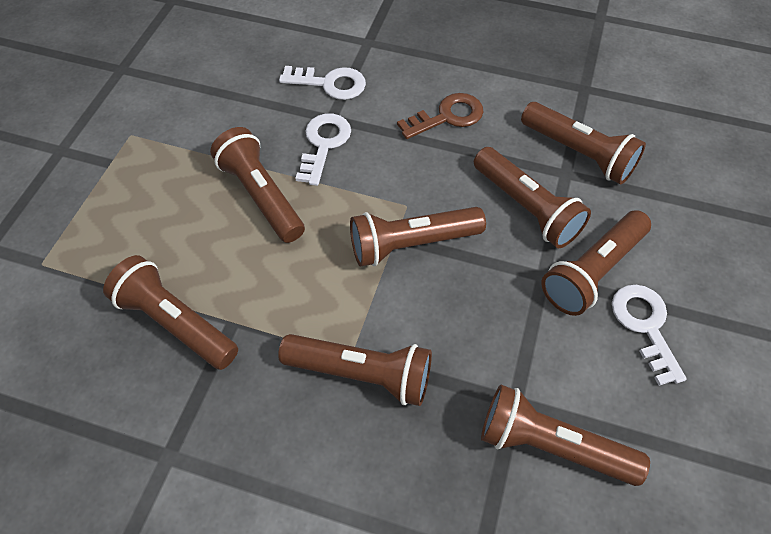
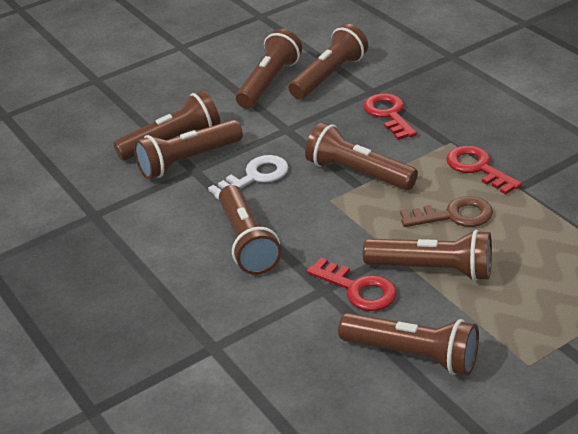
red key: 0 -> 3
white key: 3 -> 1

